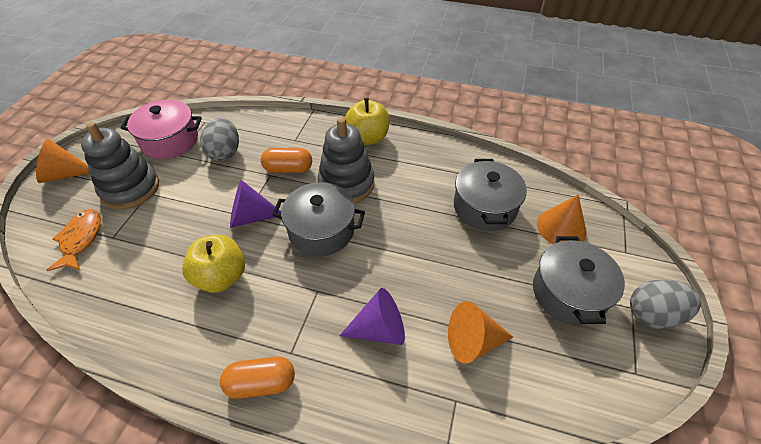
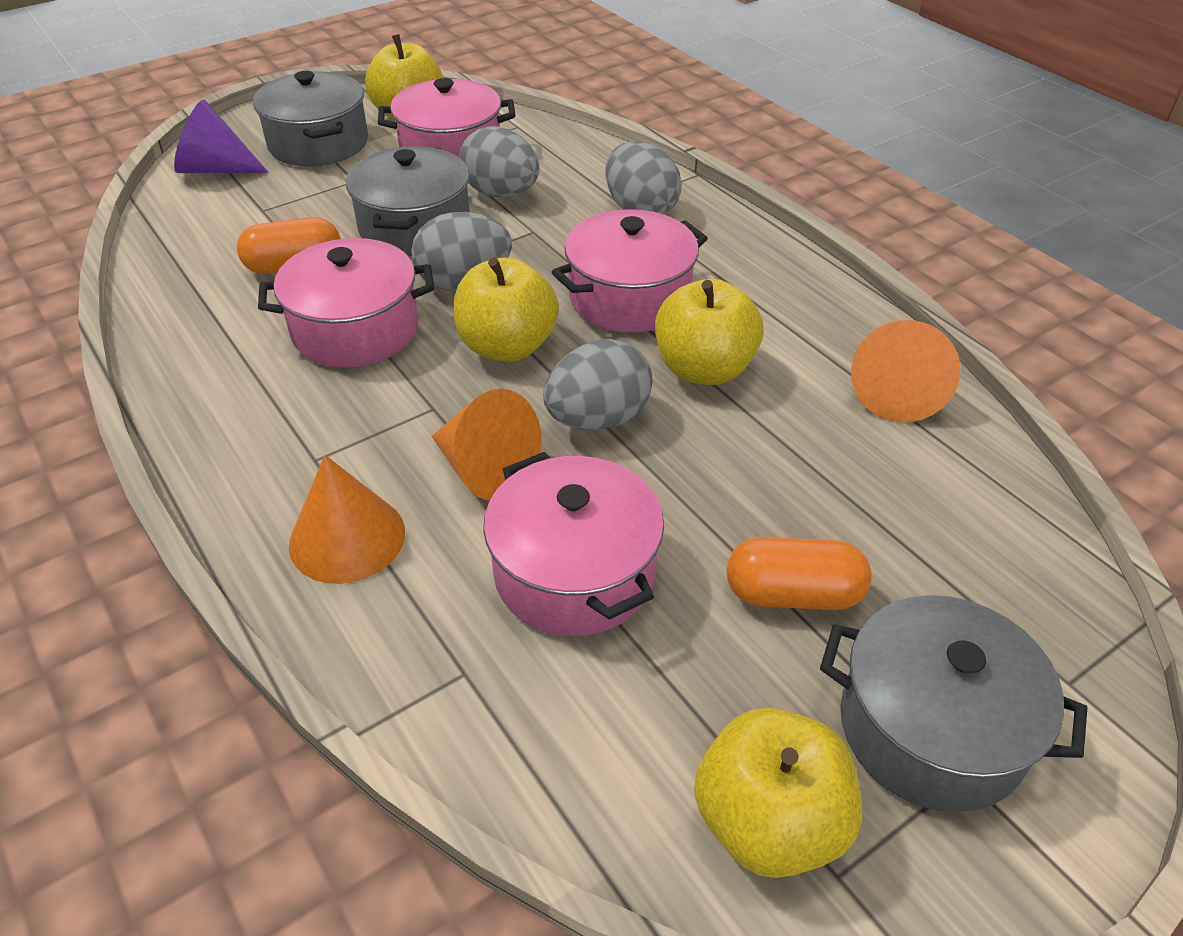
grey egg: 2 -> 4
grey stacking toy: 2 -> 0
orange fish: 1 -> 0
pink pot: 1 -> 4
purple cone: 2 -> 1
yellow apple: 2 -> 4

